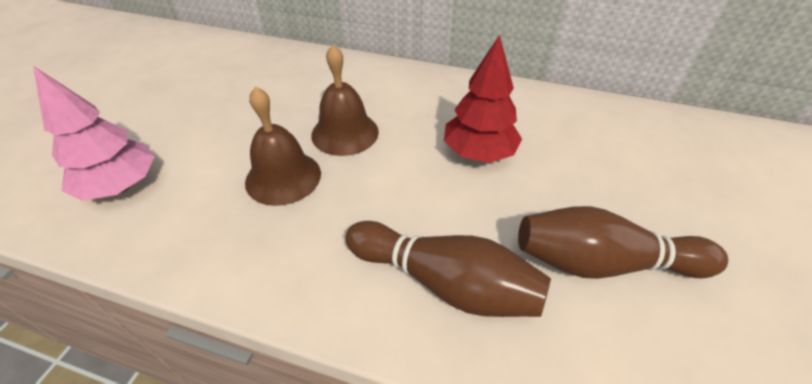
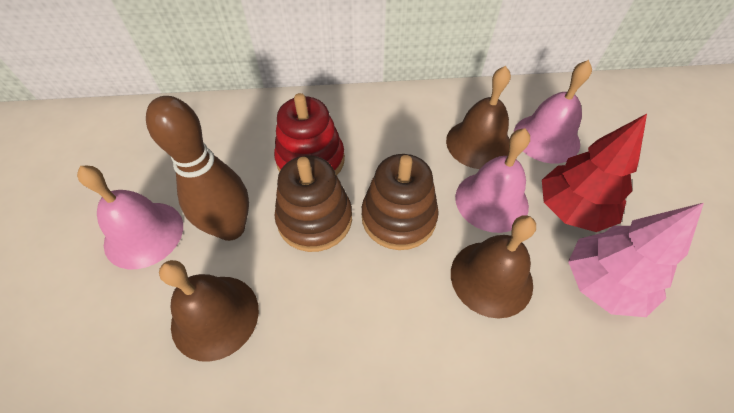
brown bell: 2 -> 3
brown bowling pin: 2 -> 1
brown stacking toy: 0 -> 2
pink bell: 0 -> 3
red stacking toy: 0 -> 1

